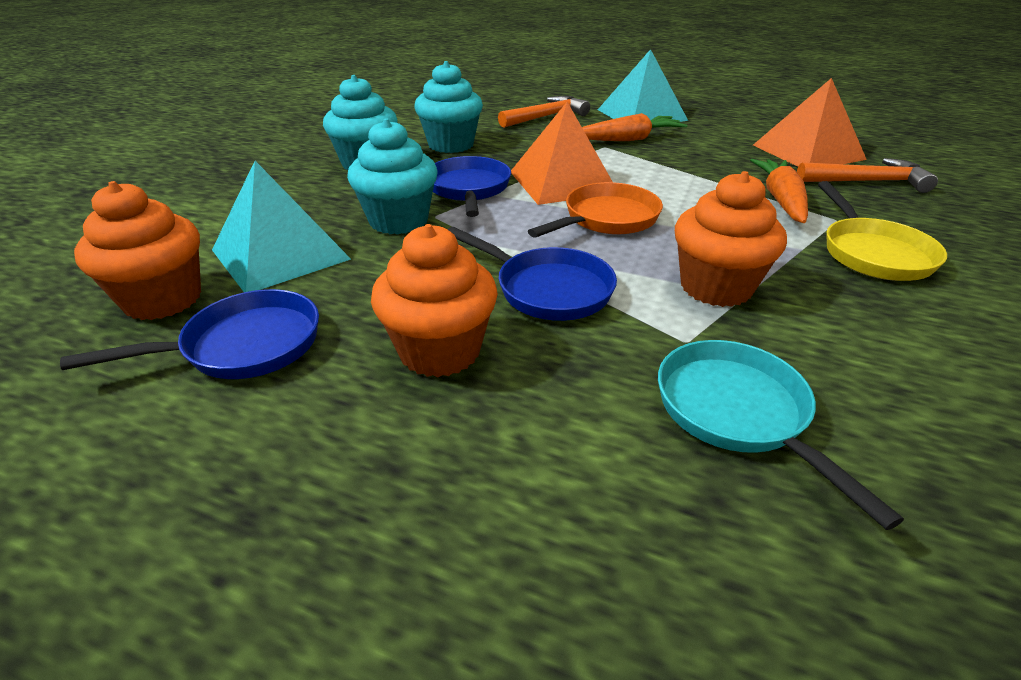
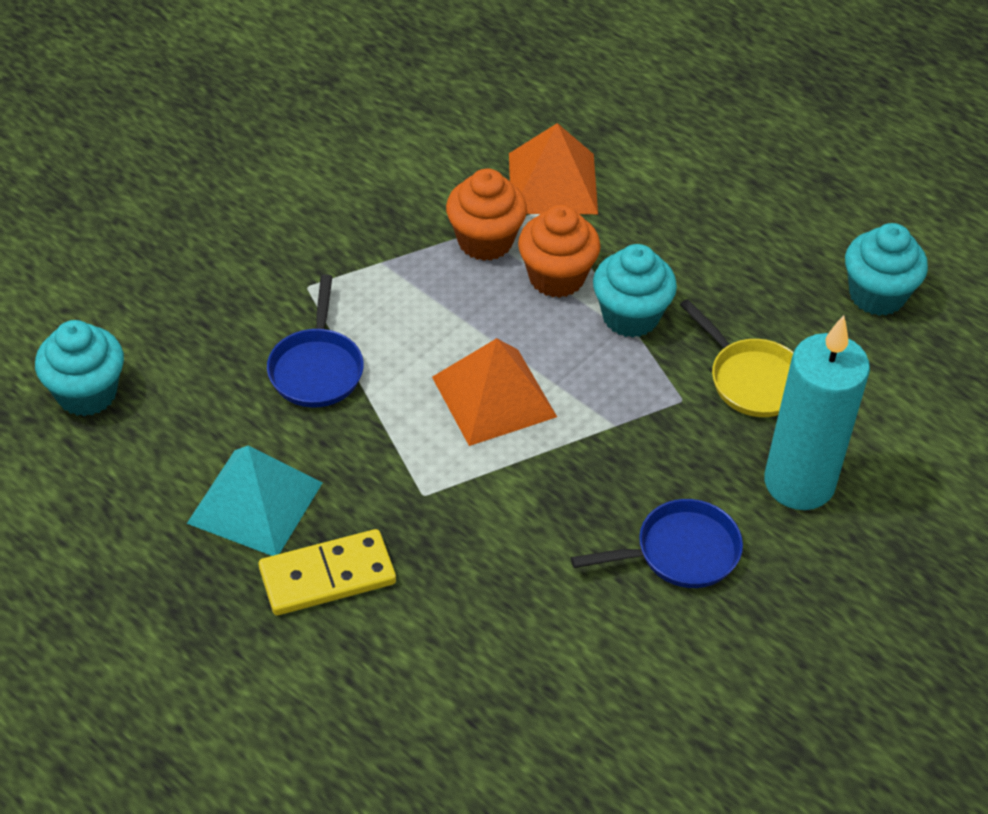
blue pan: 3 -> 2
orange carrot: 2 -> 0
orange cupcake: 3 -> 2
orange hammer: 2 -> 0
orange pan: 1 -> 0
turquoise candle: 0 -> 1
turquoise pan: 1 -> 0
turquoise pyramid: 2 -> 1
yellow domino: 0 -> 1

